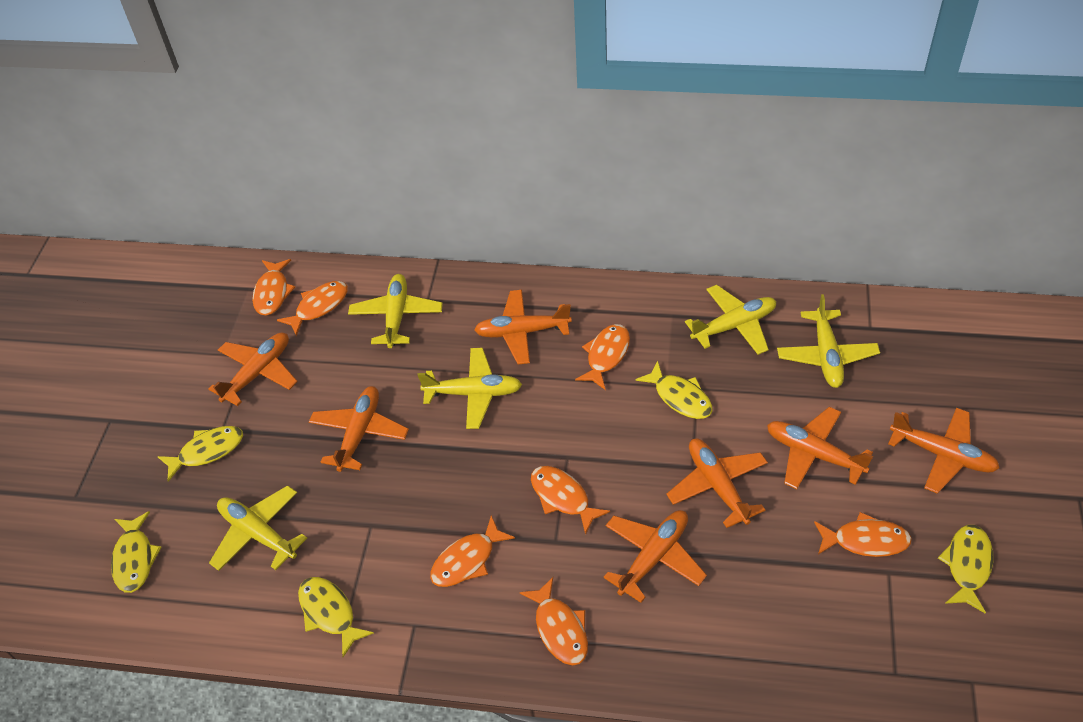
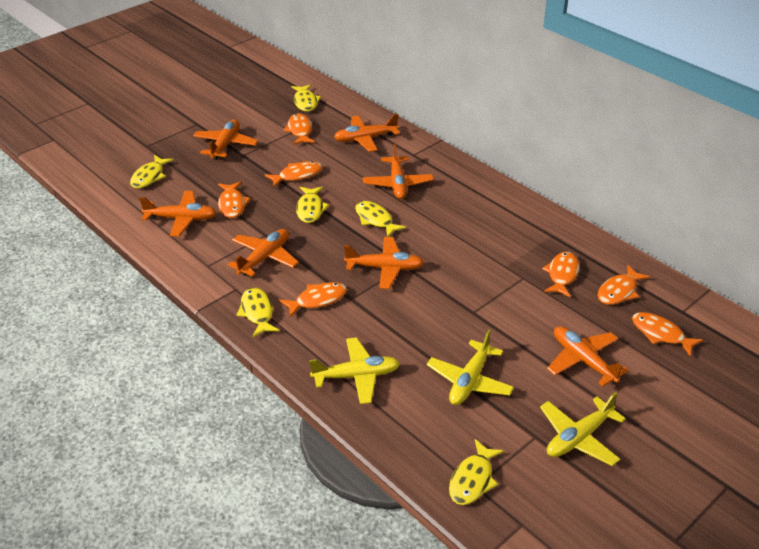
yellow fish: 5 -> 6
yellow plane: 5 -> 3

